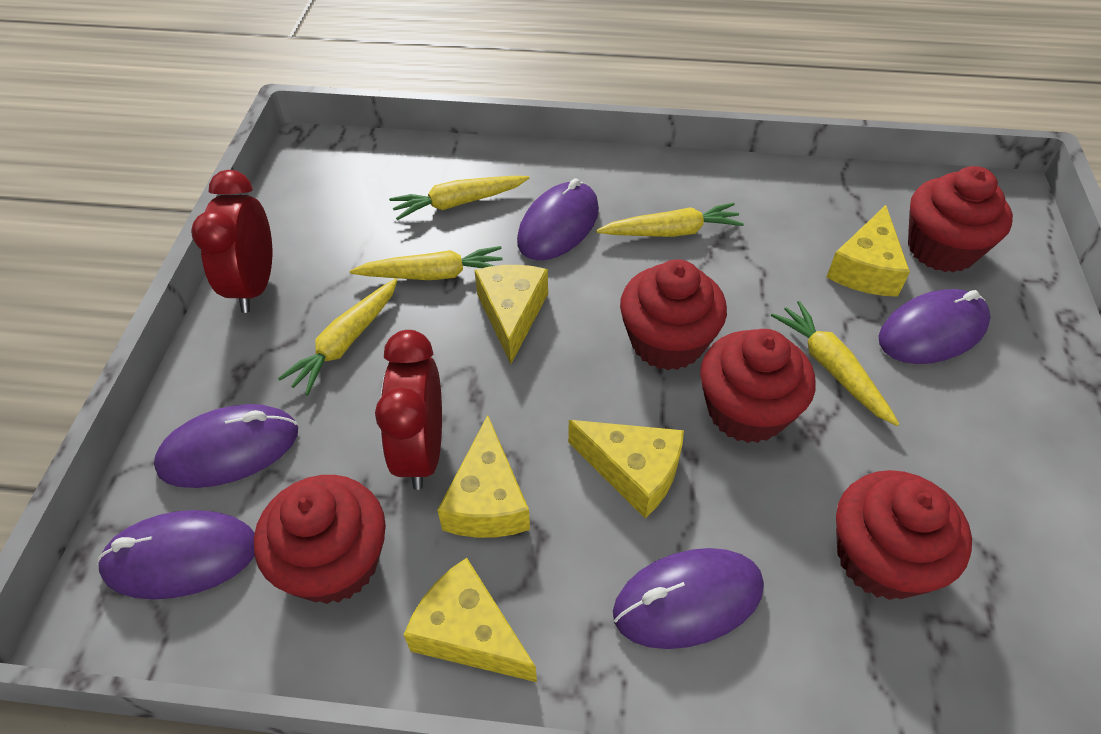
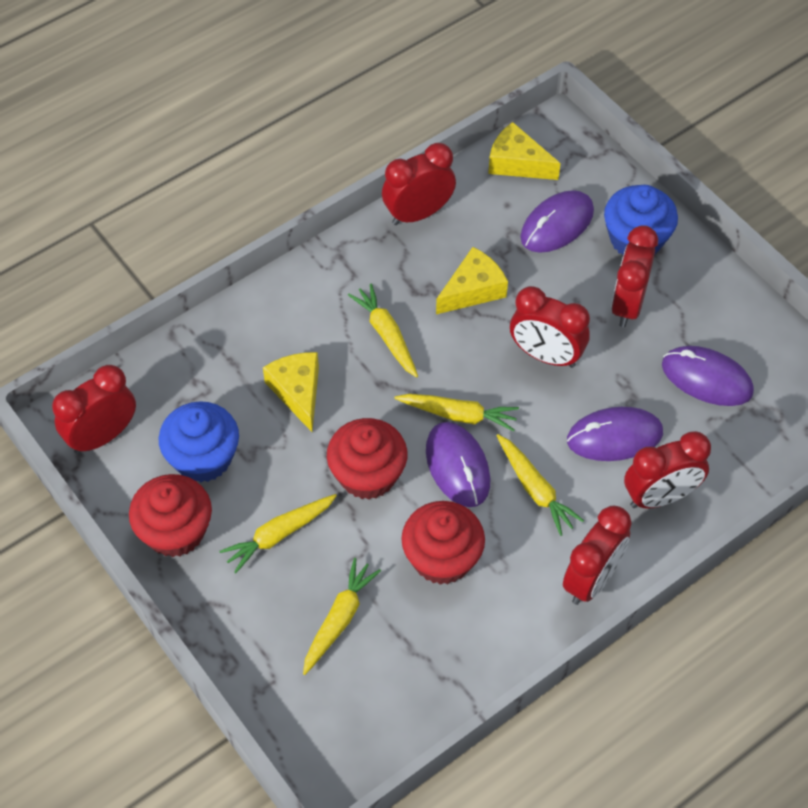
blue cupcake: 0 -> 2
purple mouse: 5 -> 4
red clock: 2 -> 6
red cupcake: 5 -> 3
yellow cheese: 5 -> 3

